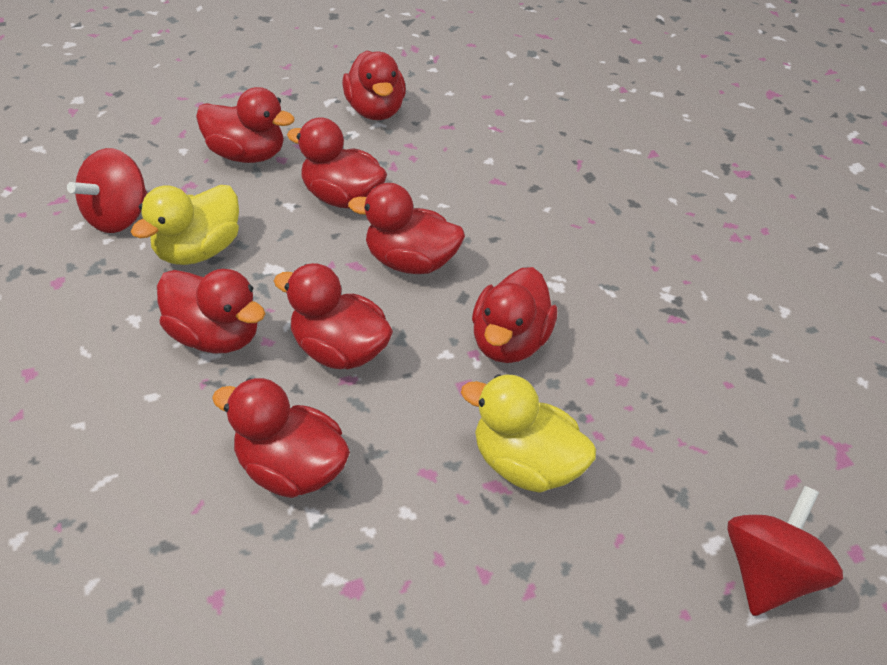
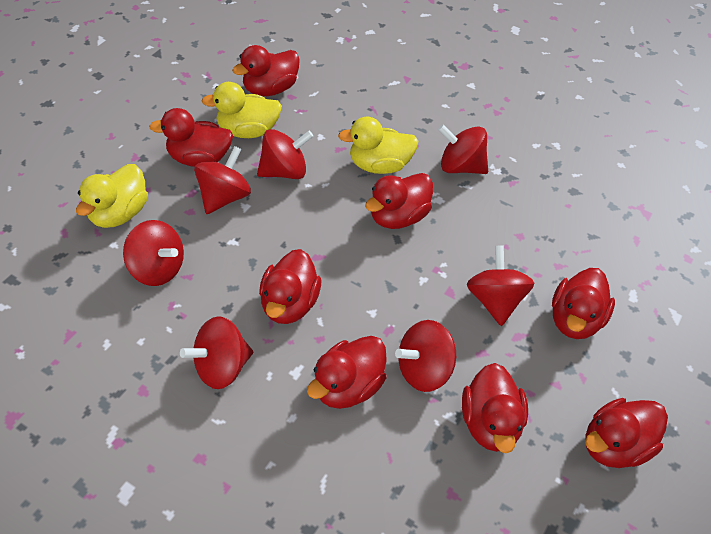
red spinning top: 2 -> 7
yellow duck: 2 -> 3

